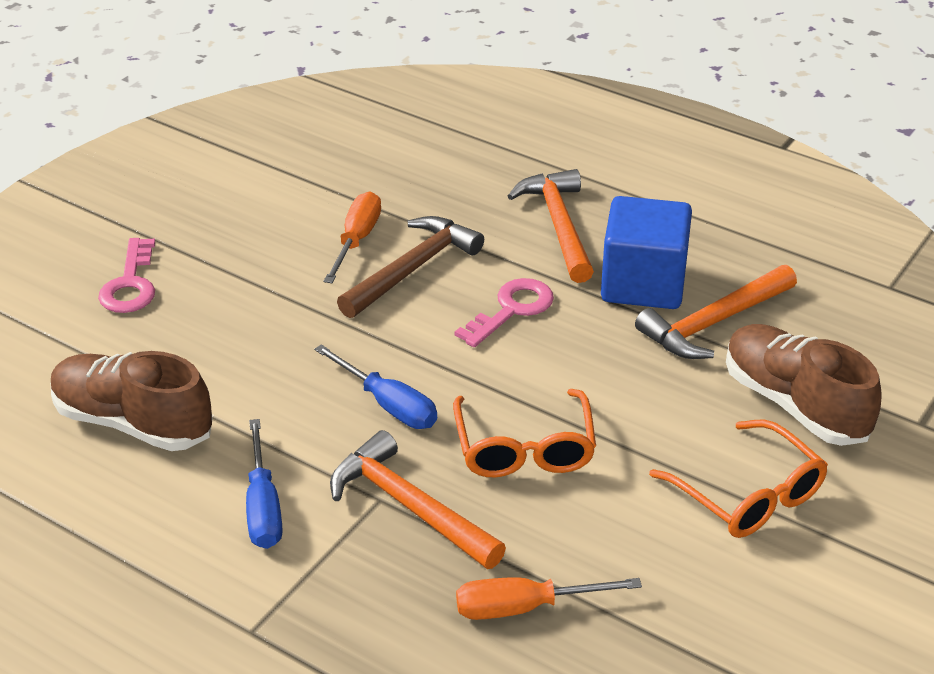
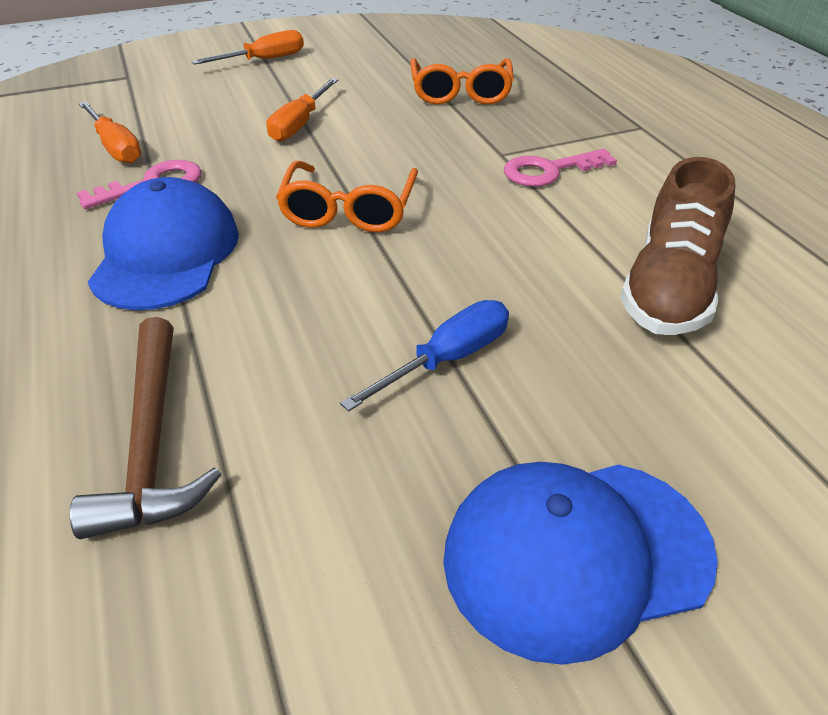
blue cap: 0 -> 2
blue cube: 1 -> 0
blue screwdriver: 2 -> 1
brown shoe: 2 -> 1
orange hammer: 3 -> 0
orange screwdriver: 2 -> 3

